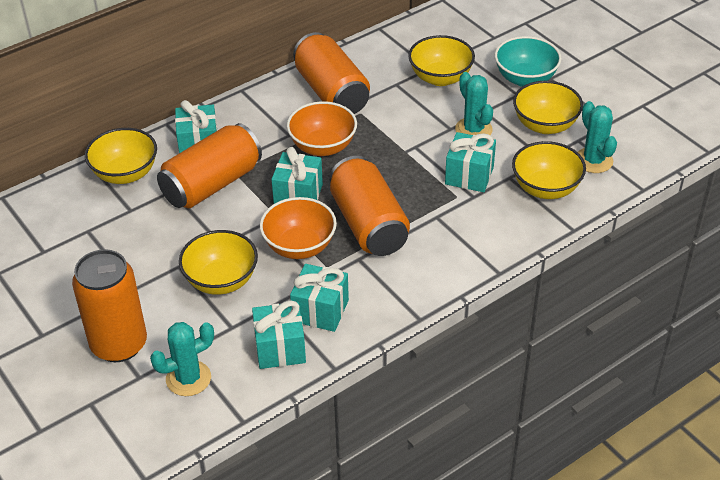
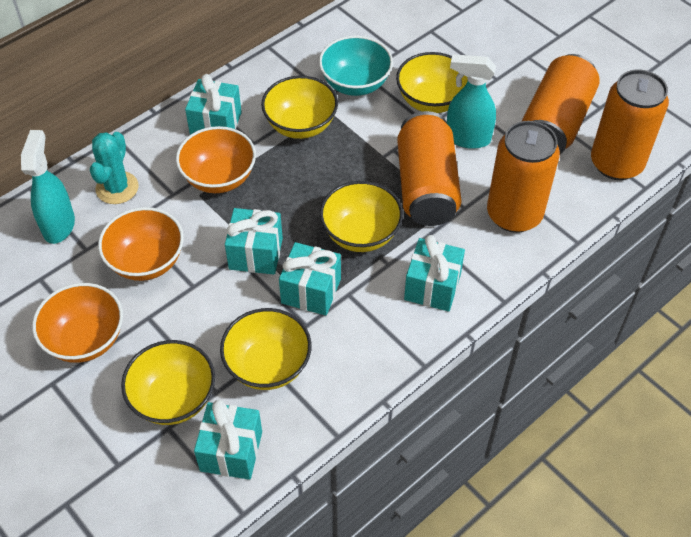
orange bowl: 2 -> 3
turquoise cactus: 3 -> 1
turquoise spray bottle: 0 -> 2

